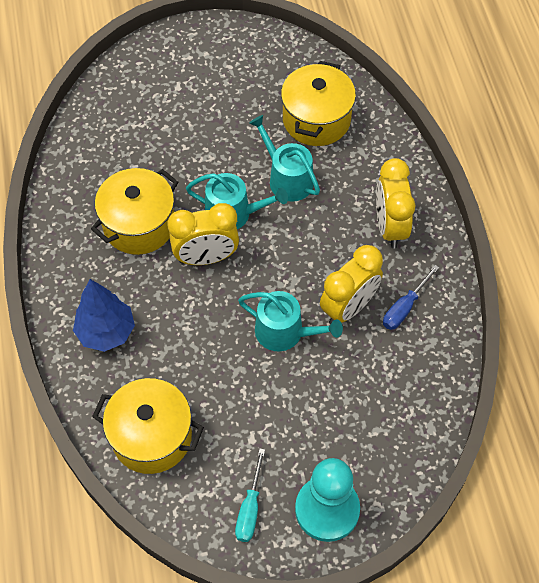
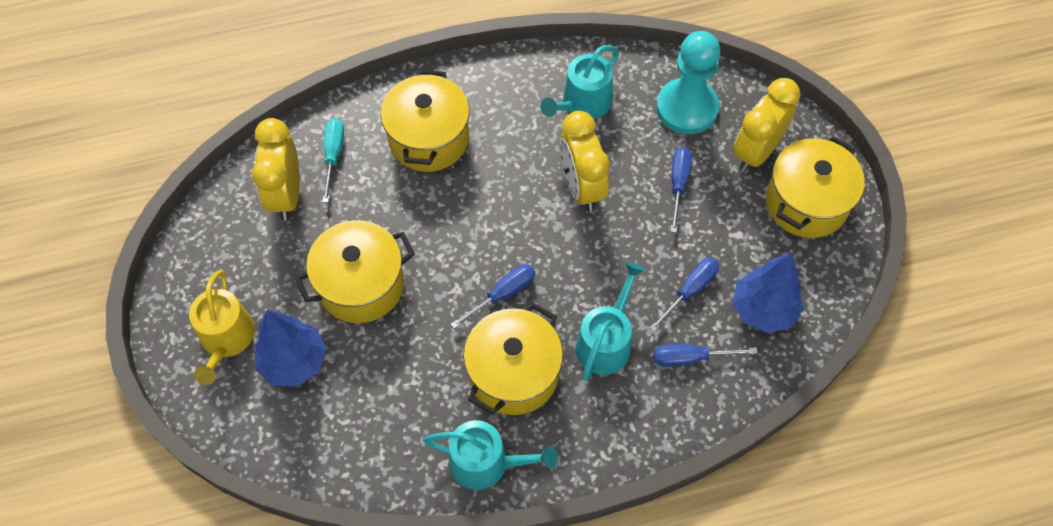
blue screwdriver: 1 -> 4
blue tree: 1 -> 2
yellow pot: 3 -> 4
yellow watering can: 0 -> 1

